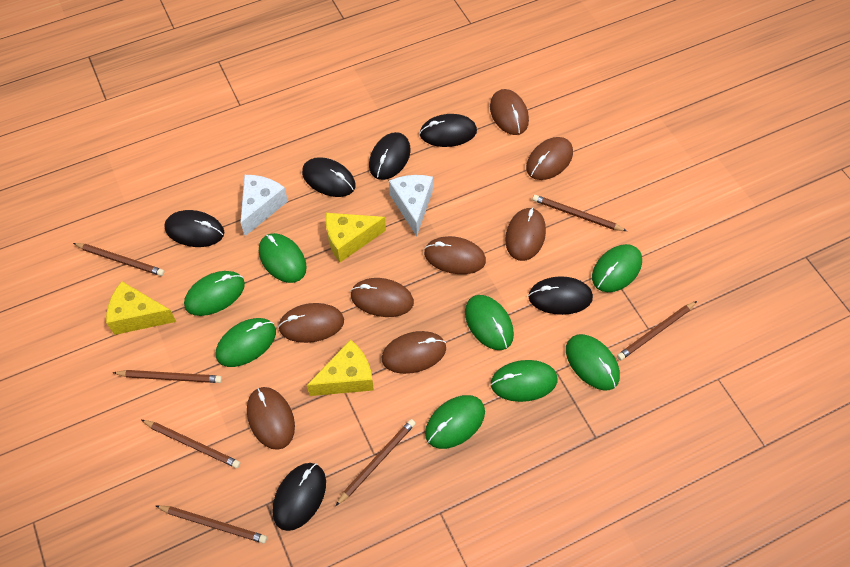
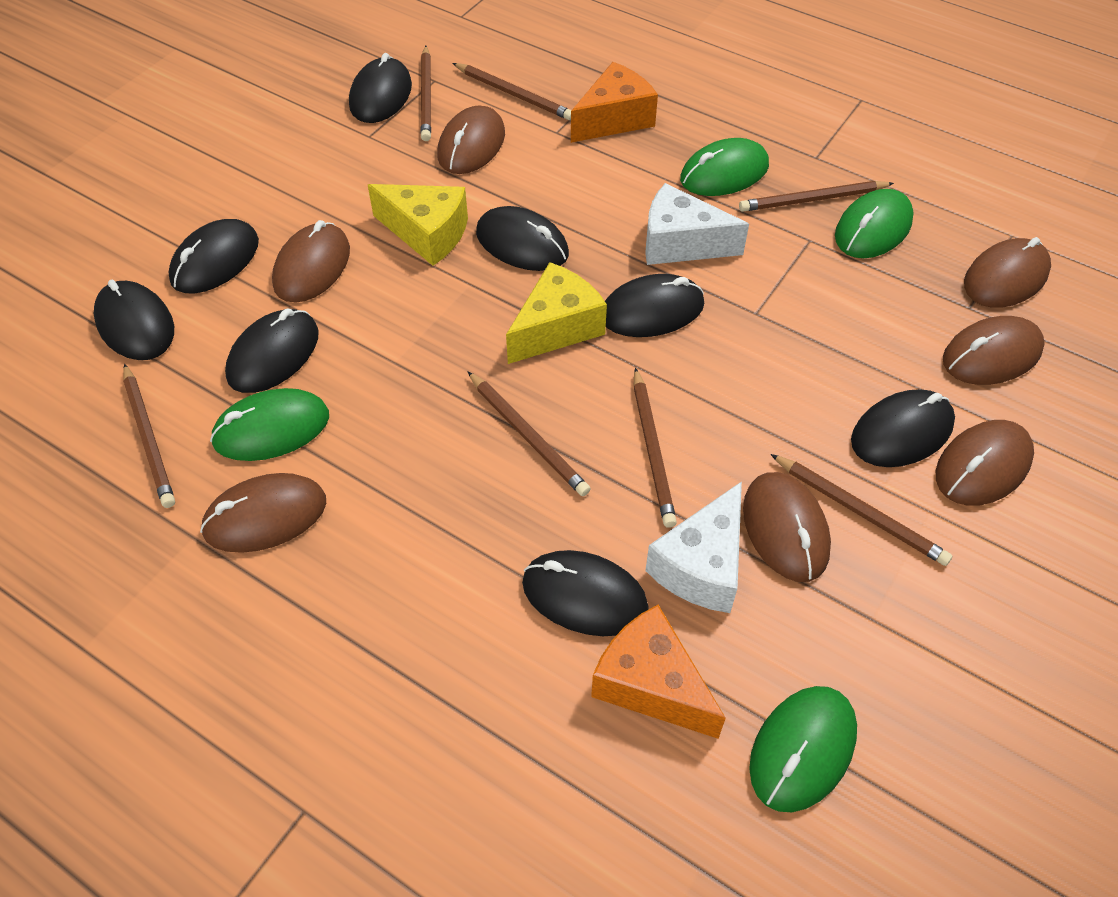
black mouse: 6 -> 8
brown mouse: 8 -> 7
green mouse: 8 -> 4
orange cheese: 0 -> 2
yellow cheese: 3 -> 2

